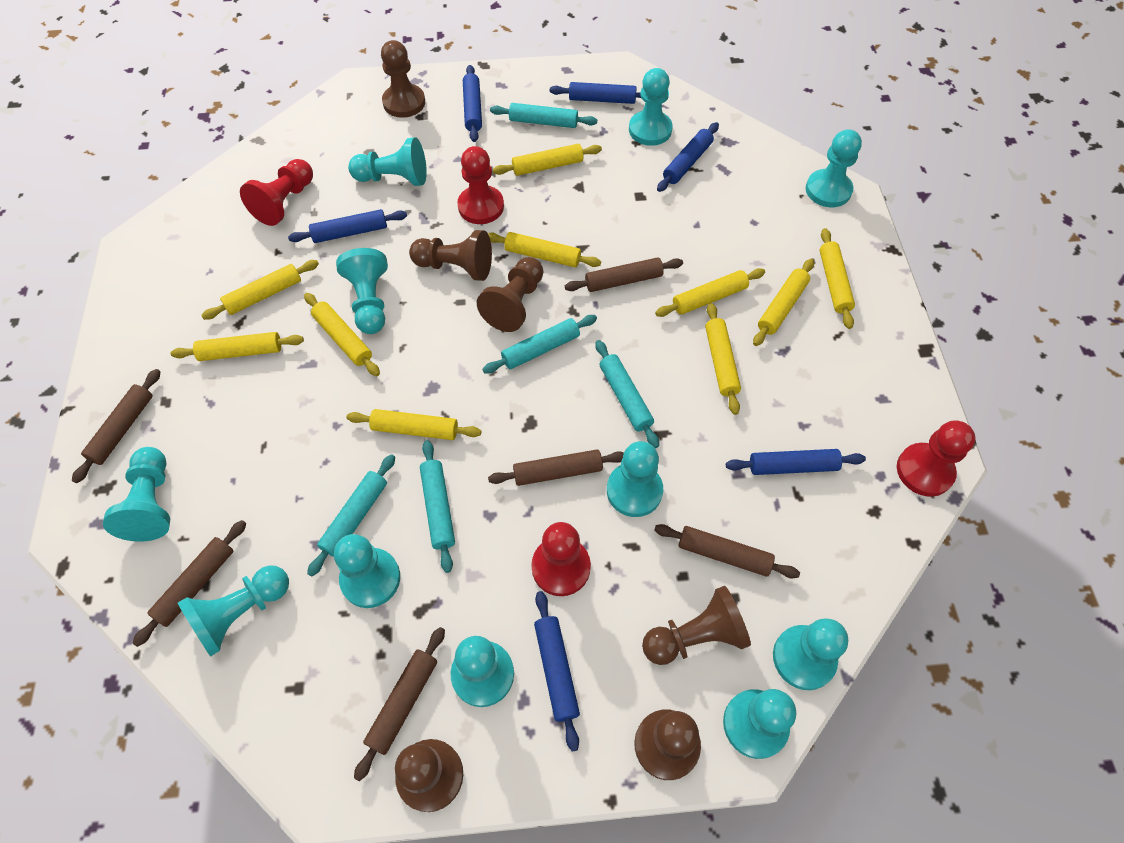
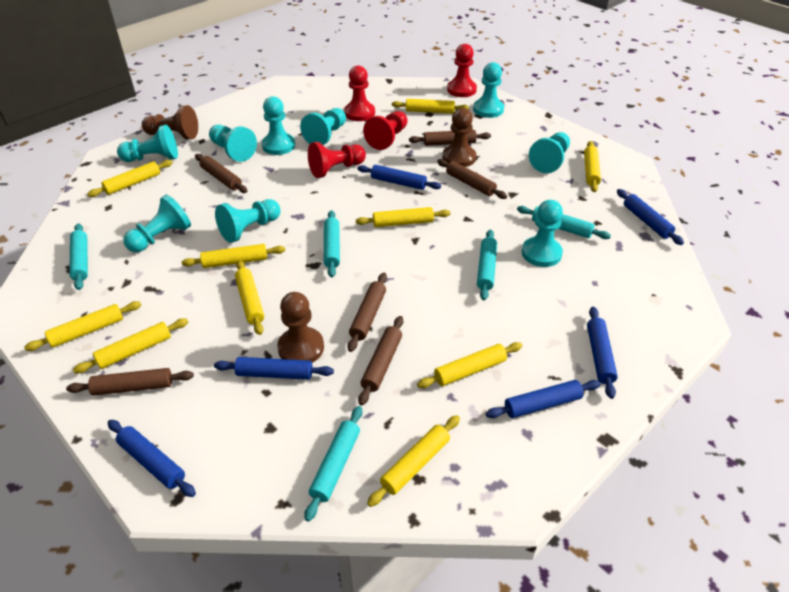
brown pawn: 6 -> 3
turquoise pawn: 11 -> 9

